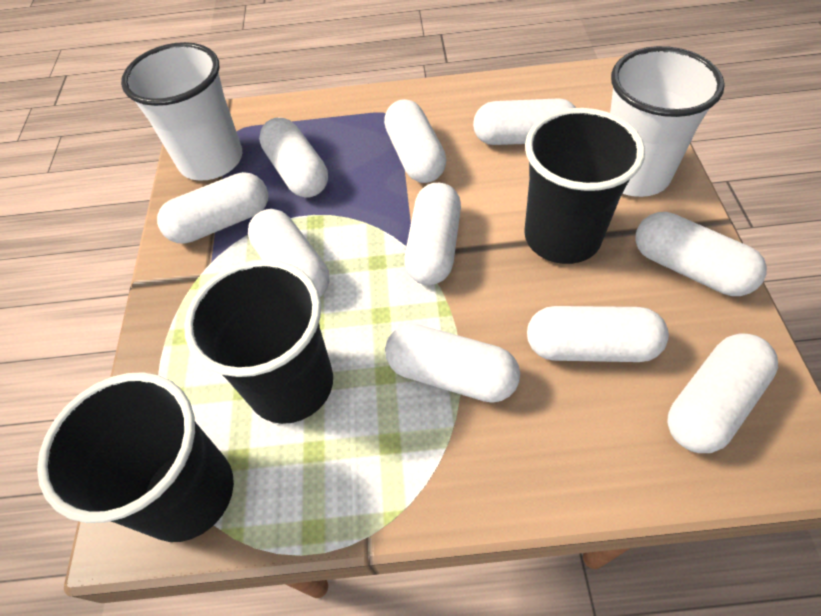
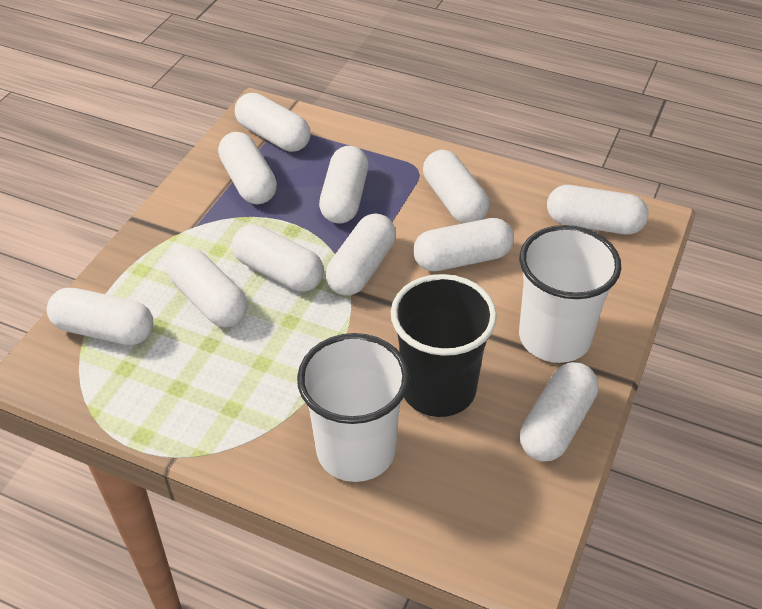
black cup: 3 -> 1
white capsule: 10 -> 11

